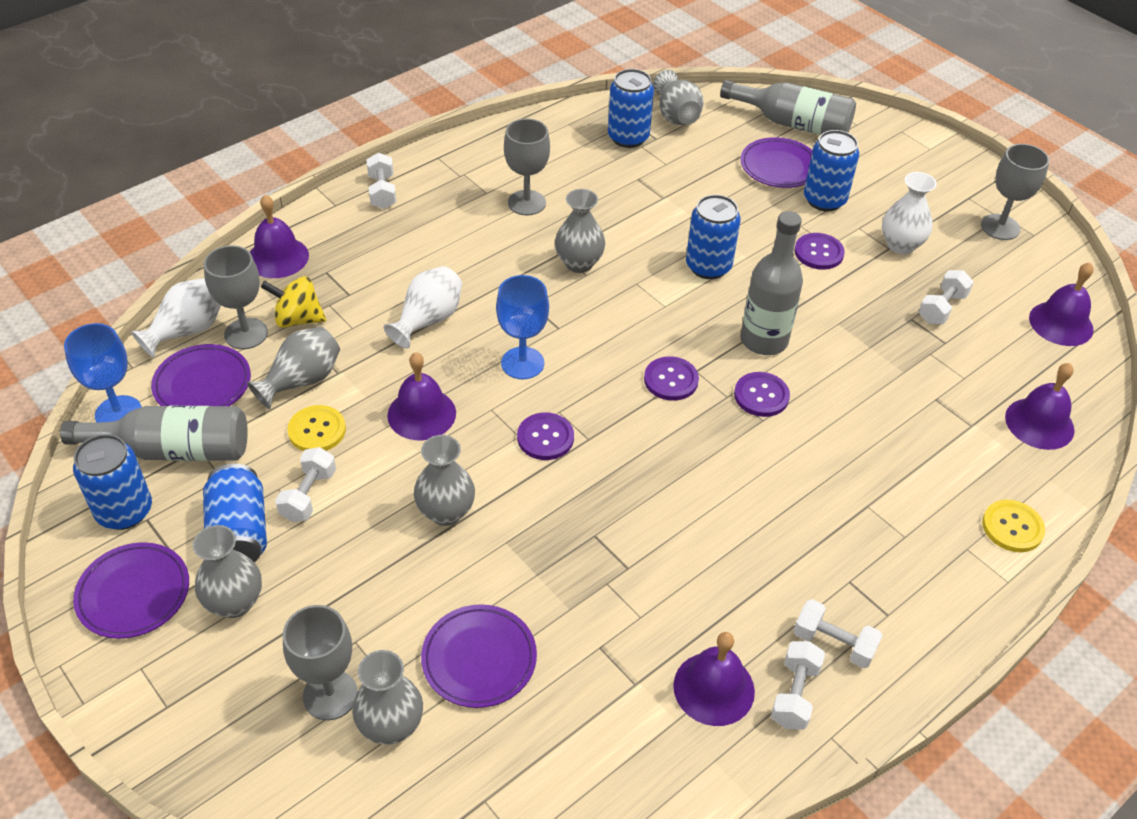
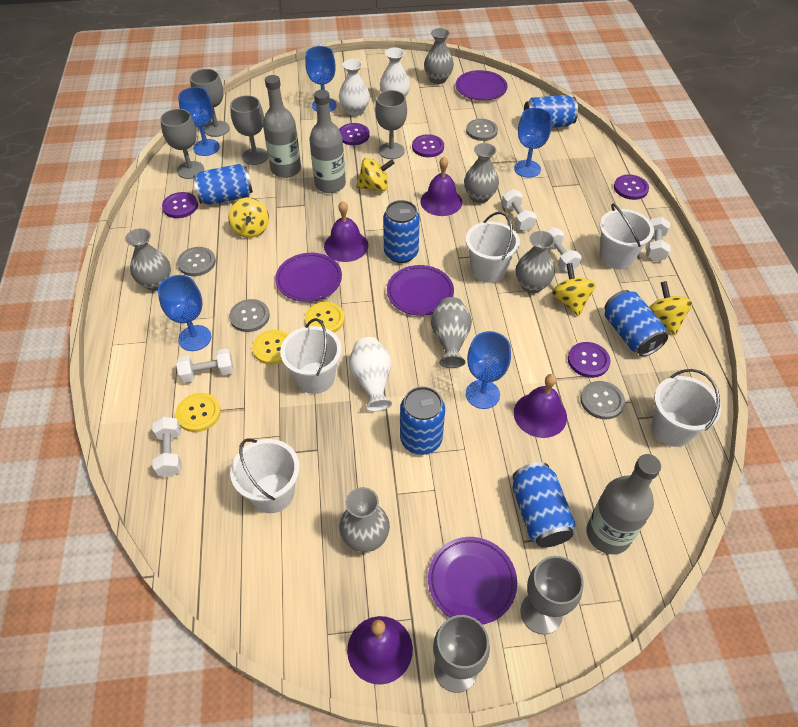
blue can: 5 -> 6
blue goblet: 2 -> 5
grey button: 0 -> 4
grey goblet: 4 -> 6
purple bell: 5 -> 4
purple button: 4 -> 5
white bucket: 0 -> 5
yellow button: 2 -> 3
yellow spinning top: 1 -> 4

